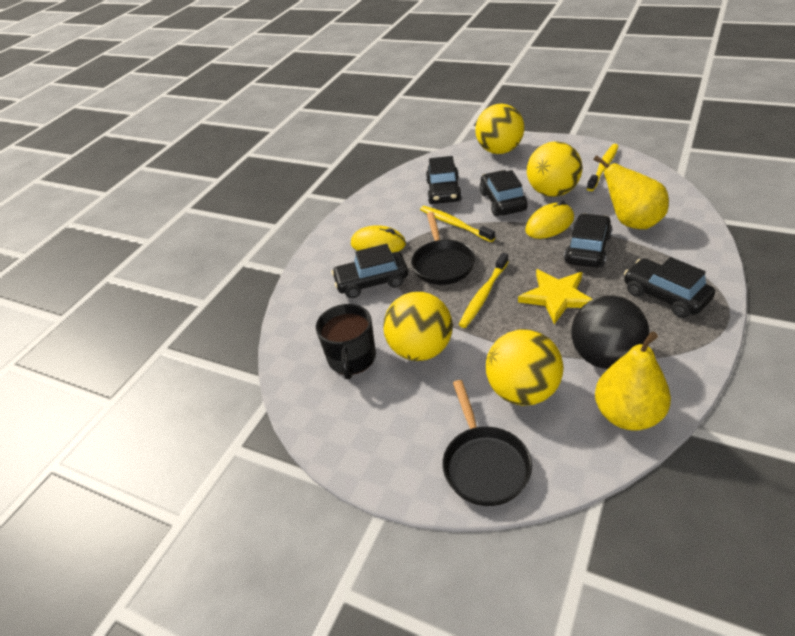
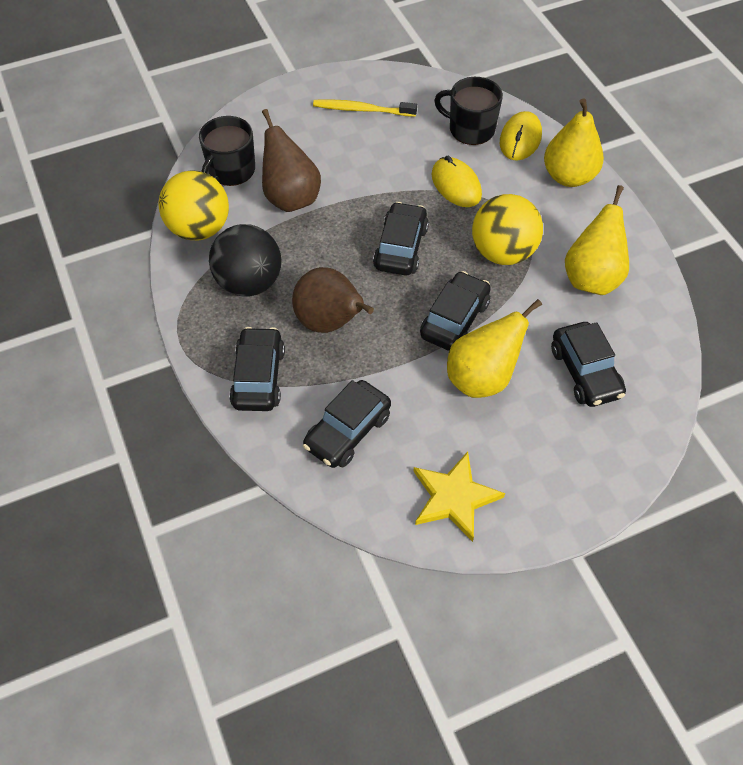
black mug: 1 -> 2
black pan: 2 -> 0
brown pear: 0 -> 2
yellow ball: 4 -> 2
yellow pear: 2 -> 3
yellow toothbrush: 3 -> 1

